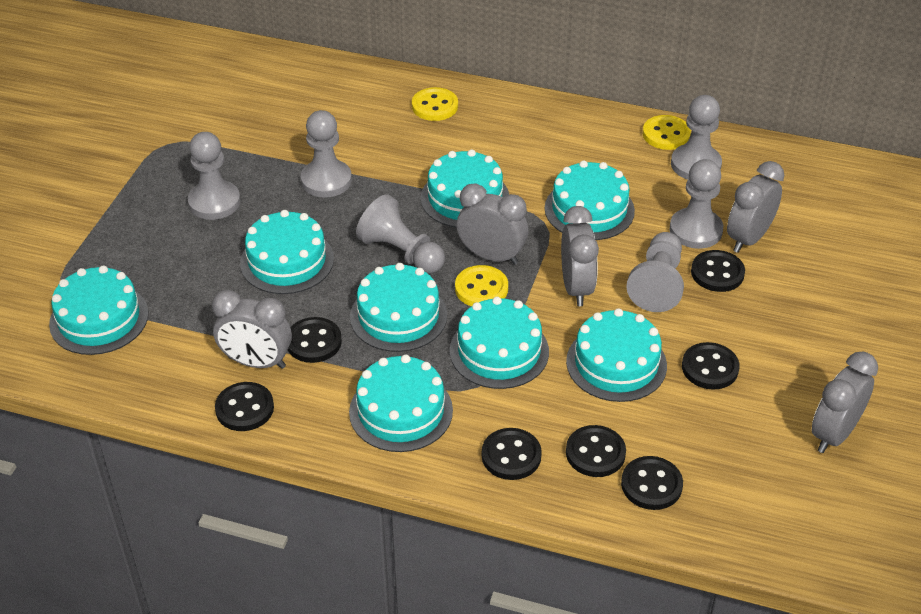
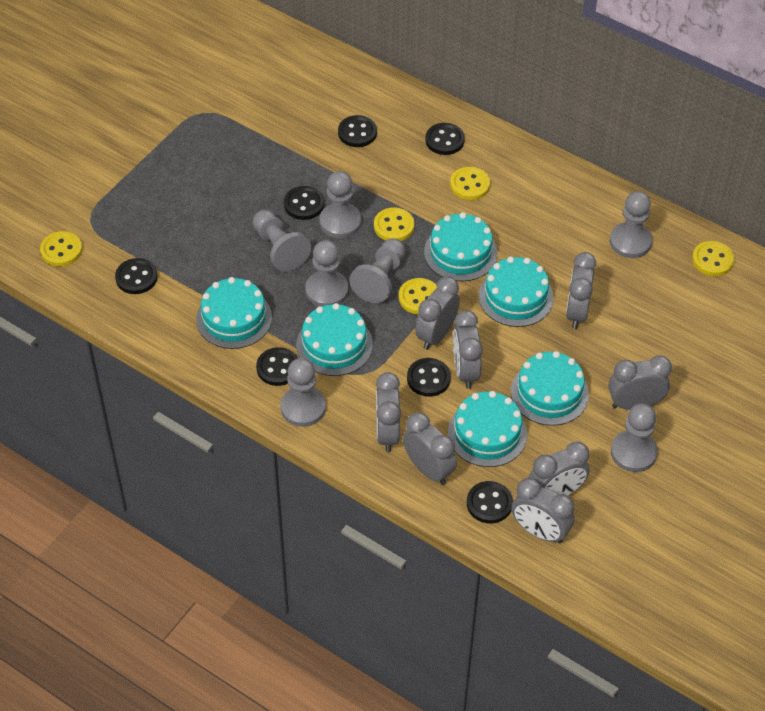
grey clock: 5 -> 8
grey pawn: 6 -> 7
turquoise cake: 8 -> 6
yellow button: 3 -> 5

